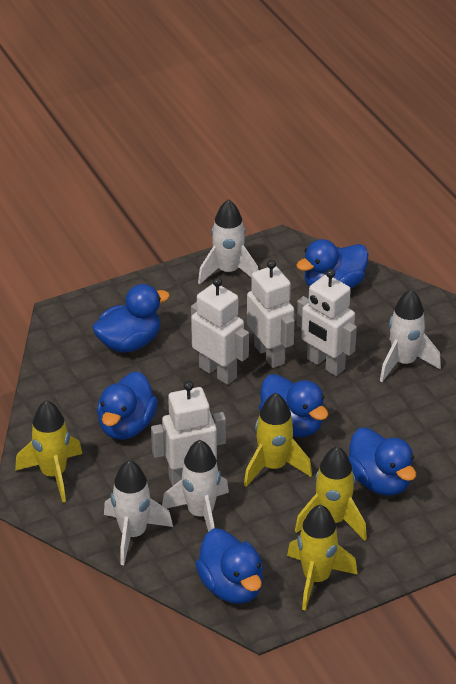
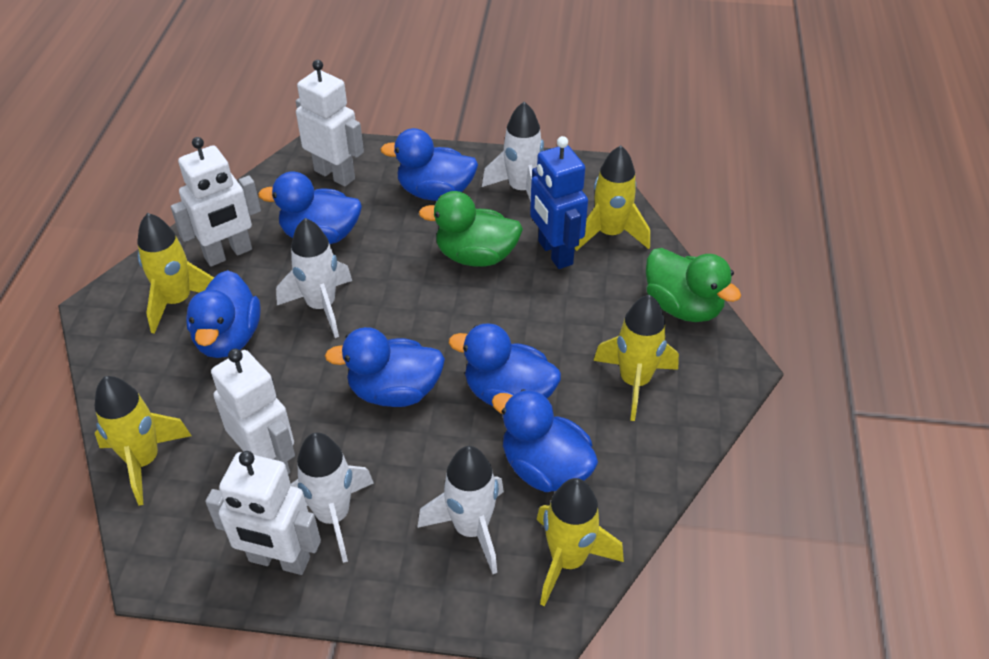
blue robot: 0 -> 1
green duck: 0 -> 2
yellow rocket: 4 -> 5

